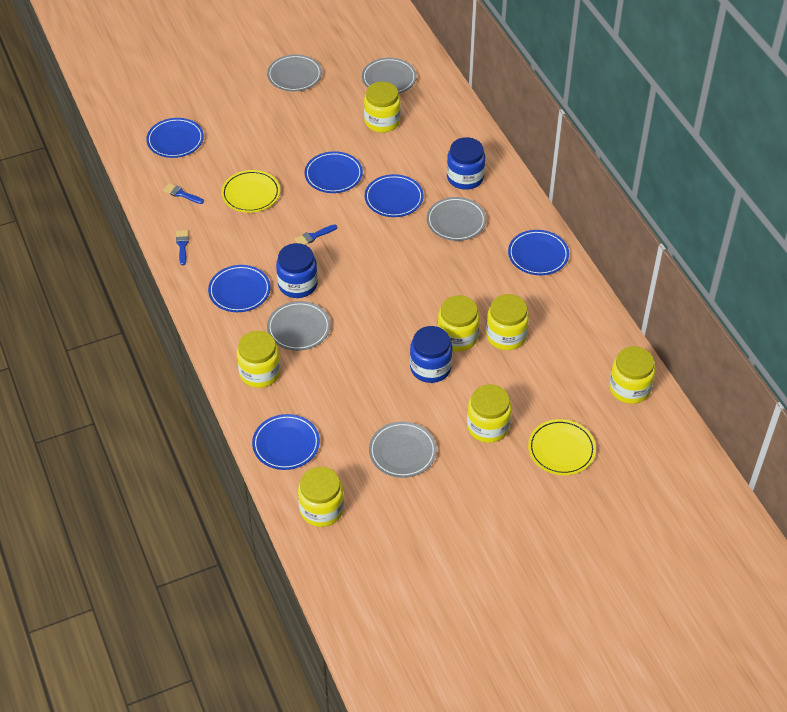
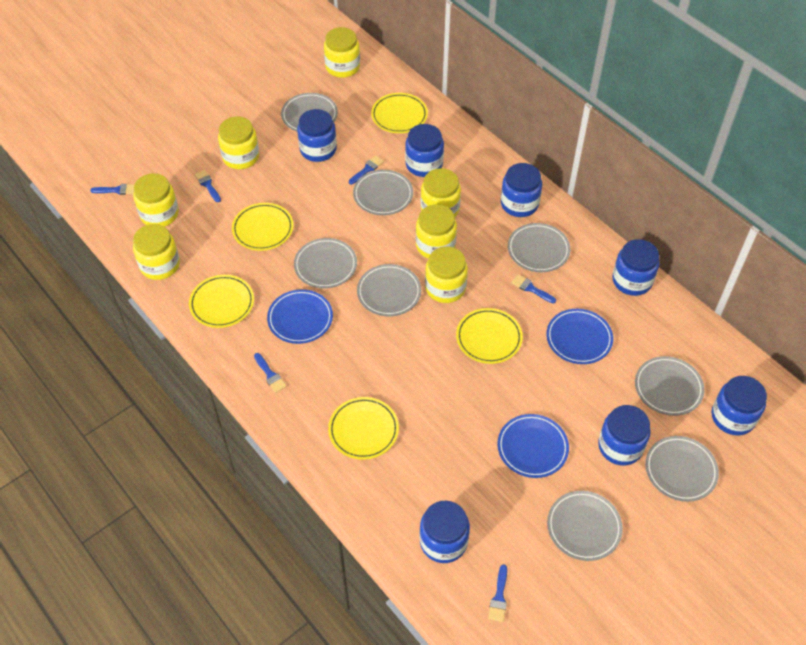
blue brush: 3 -> 6
blue jar: 3 -> 7
blue plate: 6 -> 3
grey plate: 5 -> 8
yellow plate: 2 -> 5

